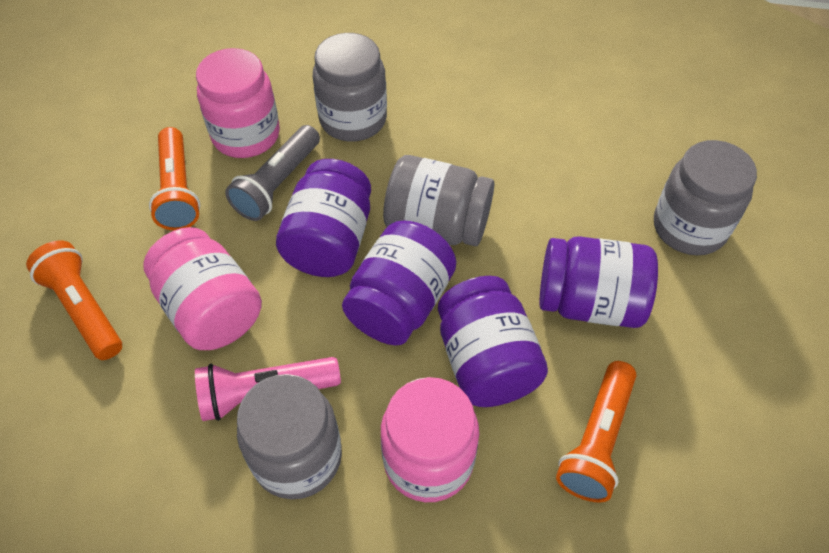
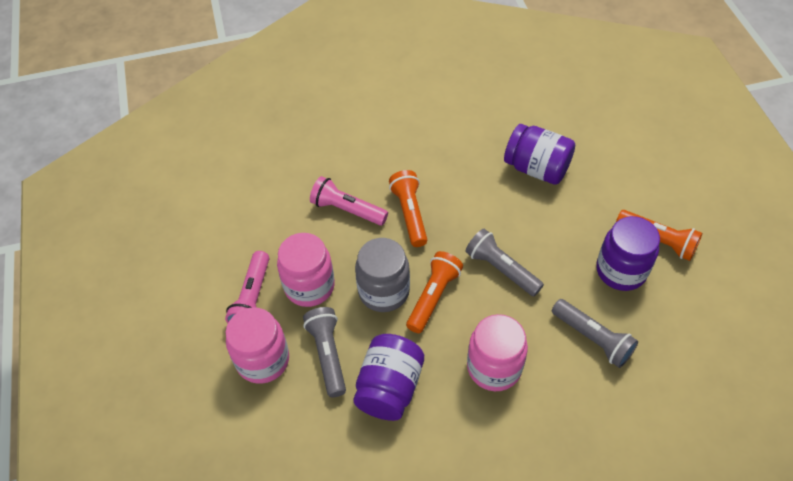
grey flashlight: 1 -> 3
grey jar: 4 -> 1
pink flashlight: 1 -> 2
purple jar: 4 -> 3

